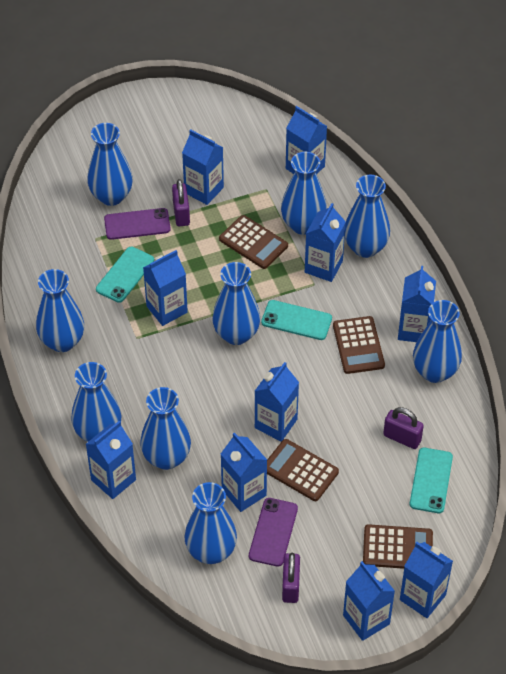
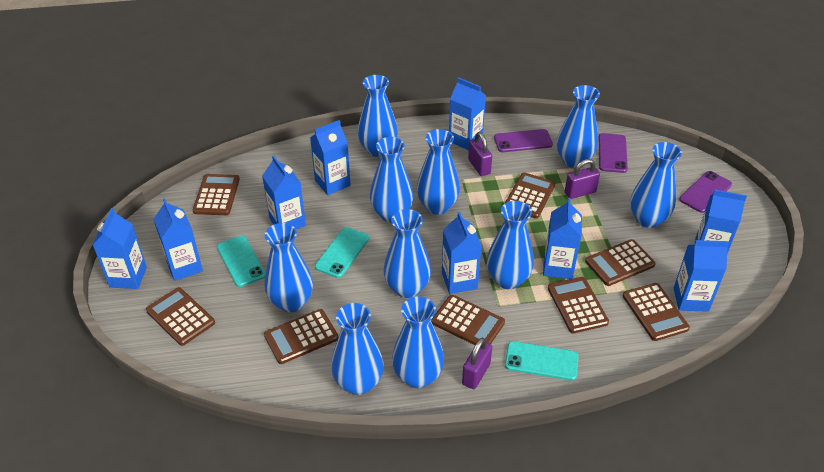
blue carton: 10 -> 9
blue vase: 9 -> 10
brown calculator: 4 -> 8
purple phone: 2 -> 3

